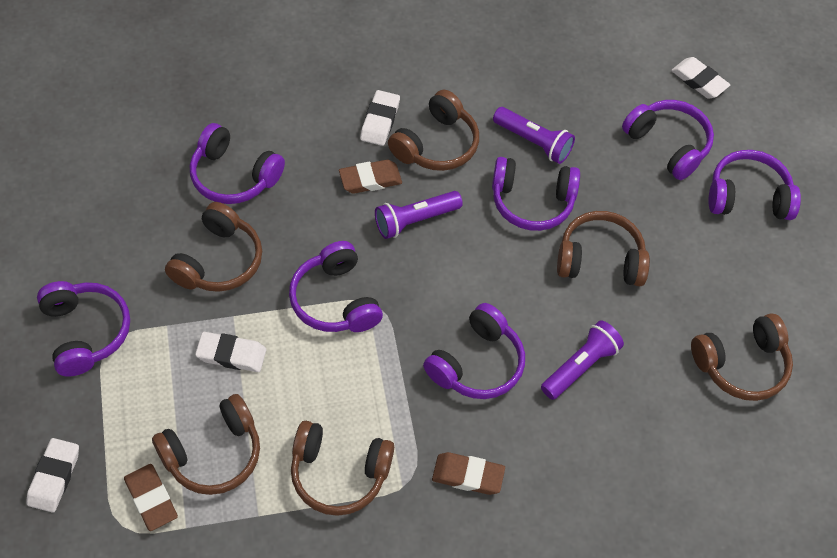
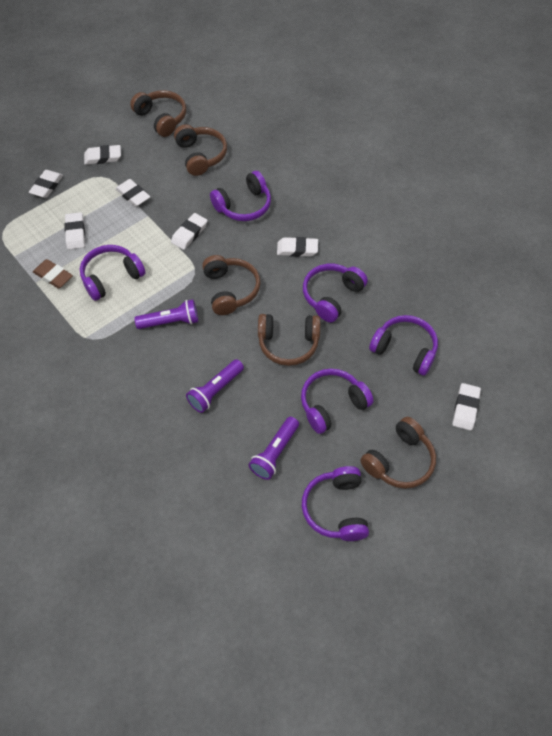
brown eraser: 3 -> 1
brown headphones: 6 -> 5
purple headphones: 7 -> 6
white eraser: 4 -> 7

